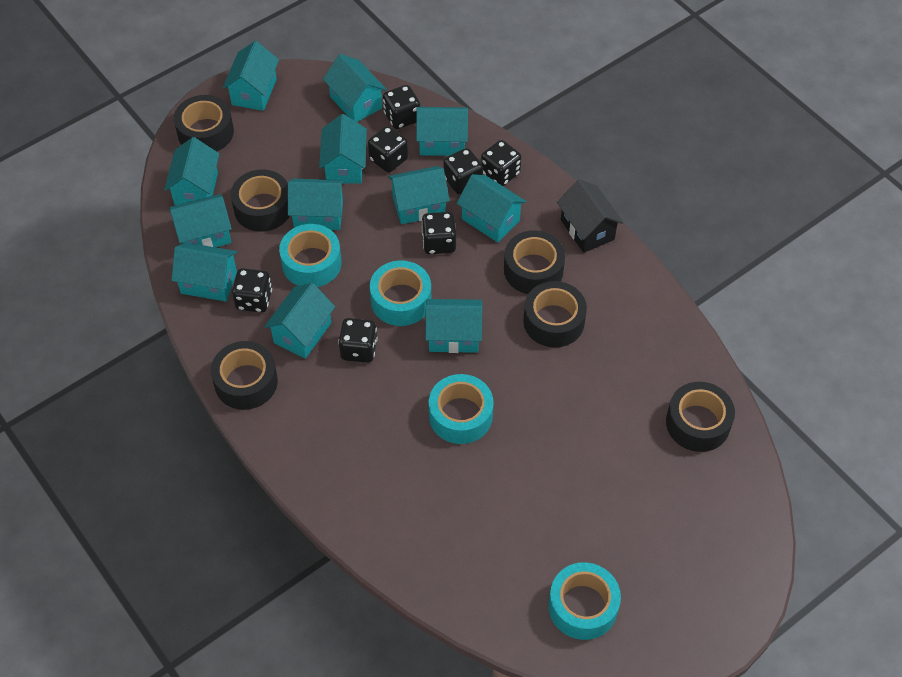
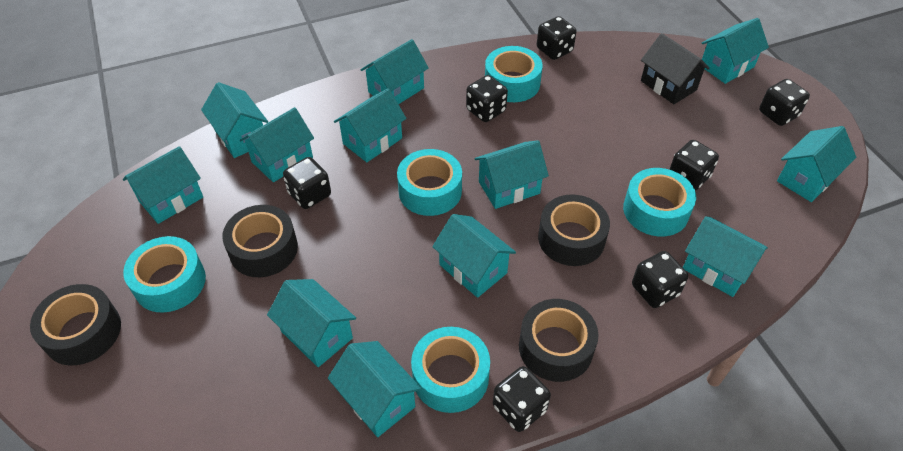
black tape: 6 -> 4
turquoise tape: 4 -> 5

